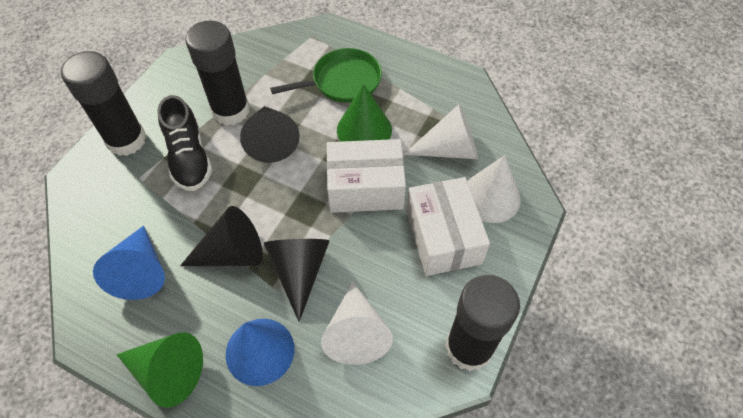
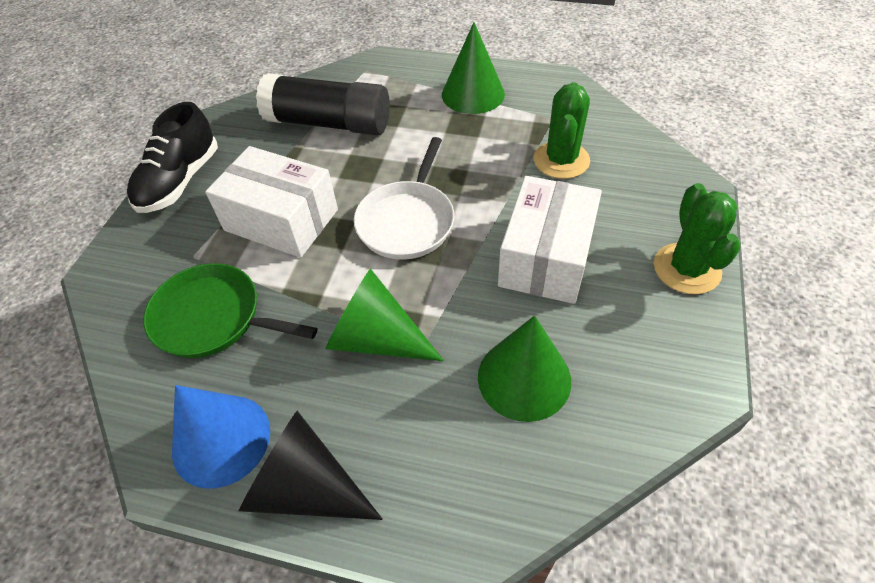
black cone: 3 -> 1
black glue stick: 3 -> 1
blue cone: 2 -> 1
green cactus: 0 -> 2
green cone: 2 -> 3
white cone: 3 -> 0
white pan: 0 -> 1

